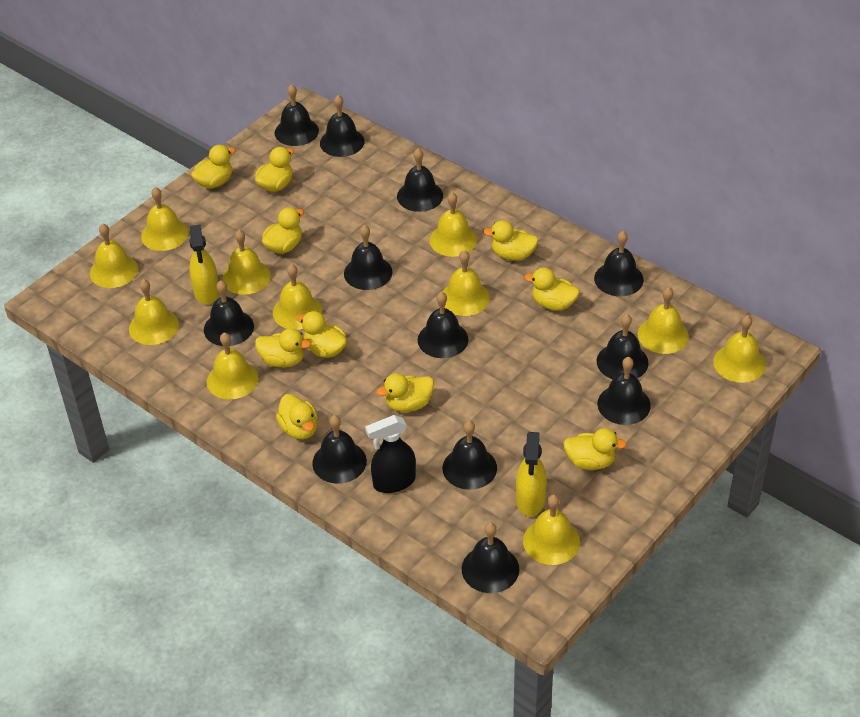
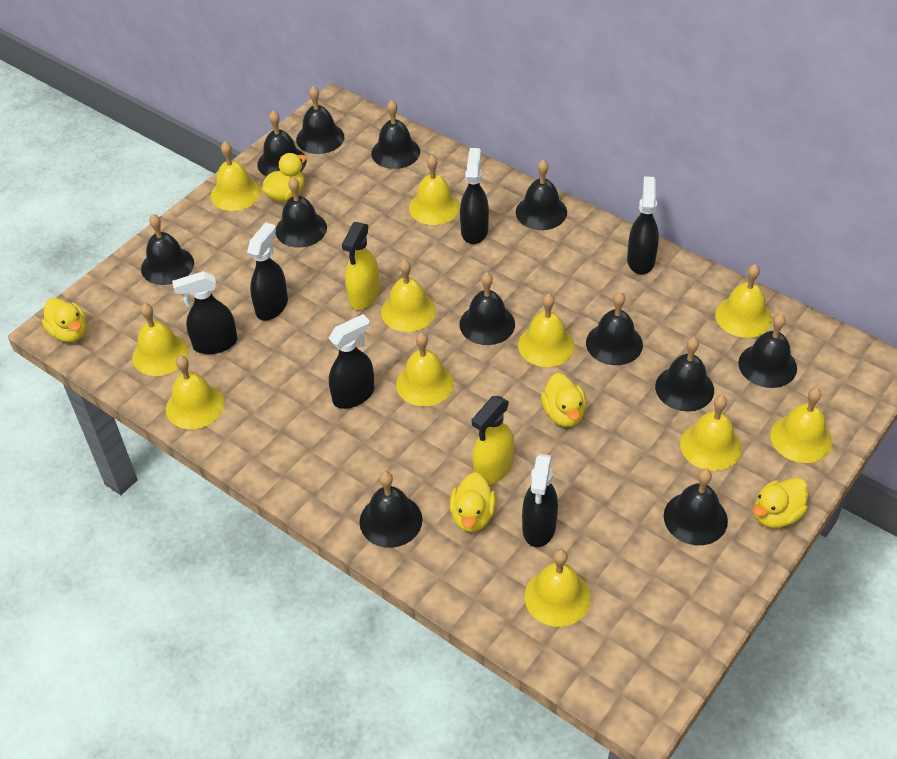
black spray bottle: 1 -> 6
yellow duck: 10 -> 5

